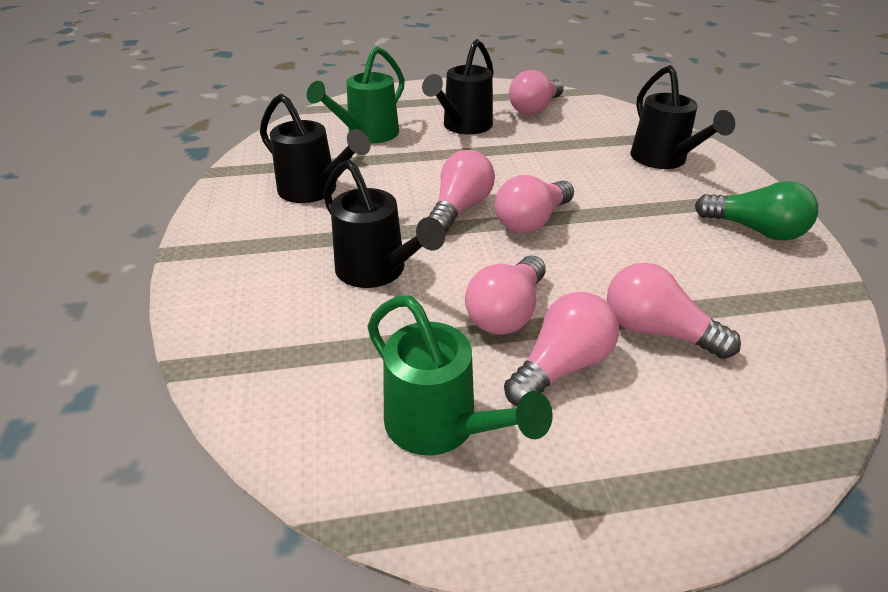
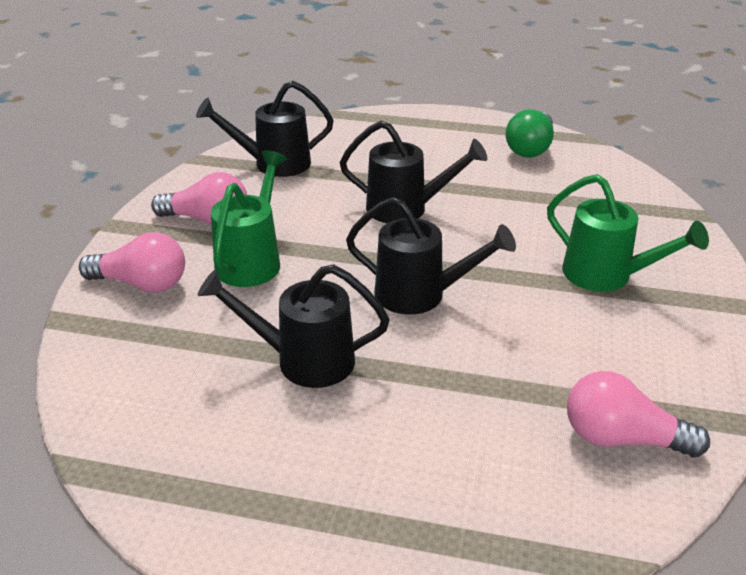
pink light bulb: 6 -> 3

